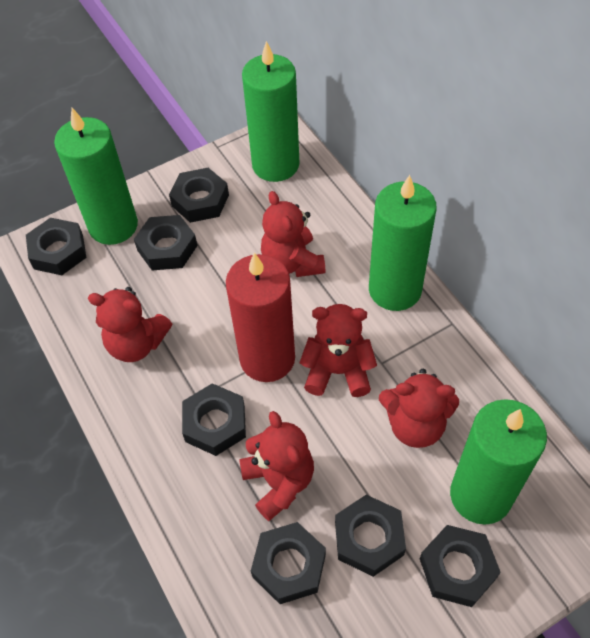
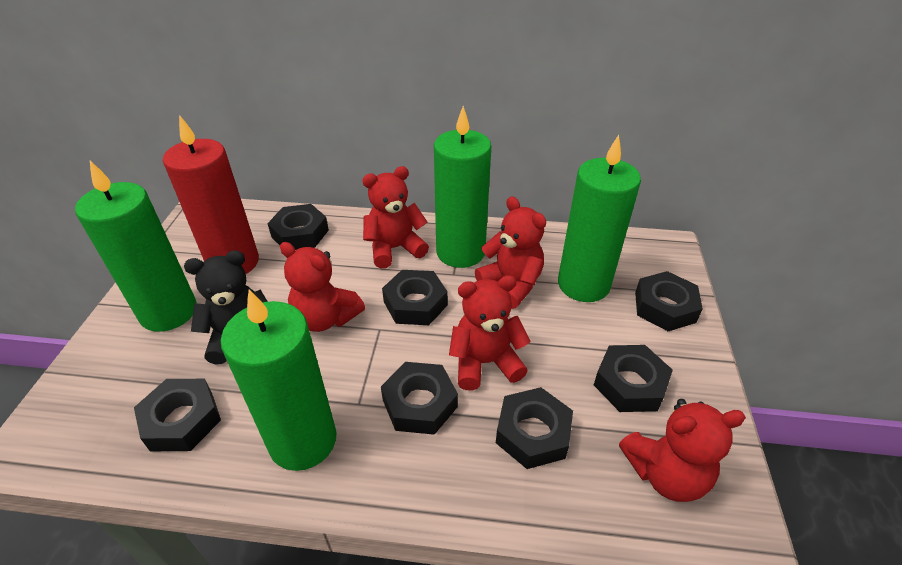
black teddy bear: 0 -> 1

